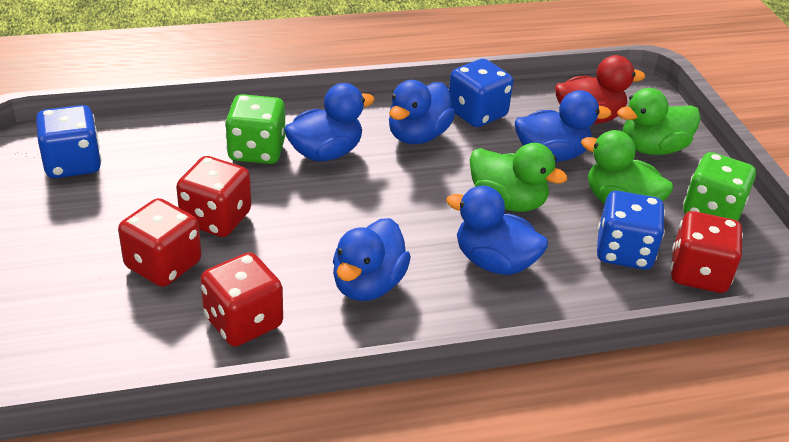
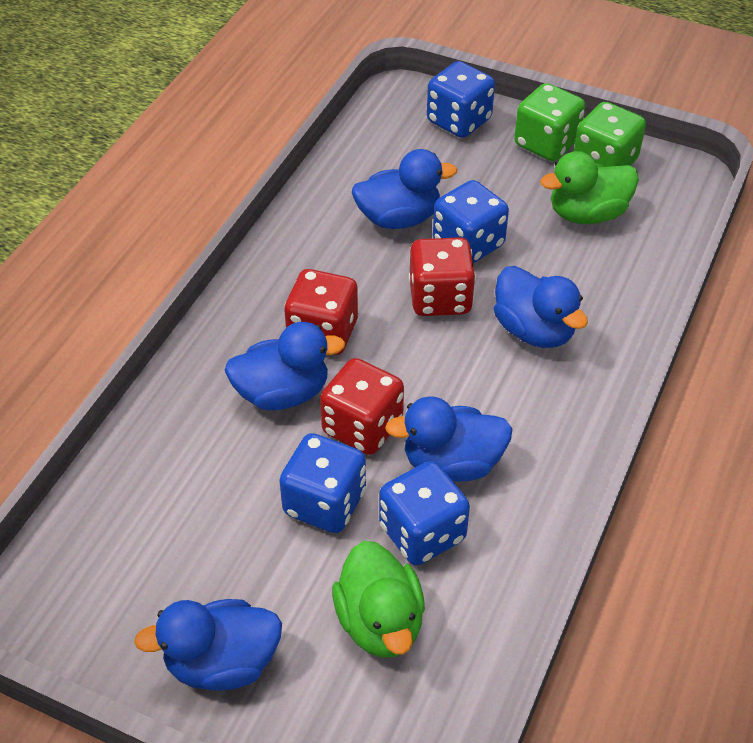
blue dice: 3 -> 4
green duck: 3 -> 2
red dice: 4 -> 3
red duck: 1 -> 0

